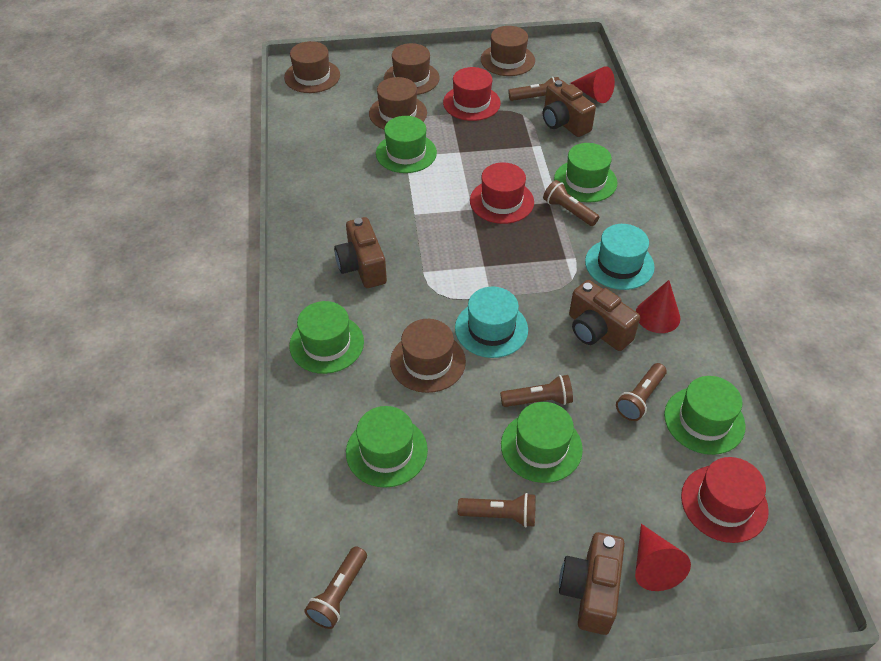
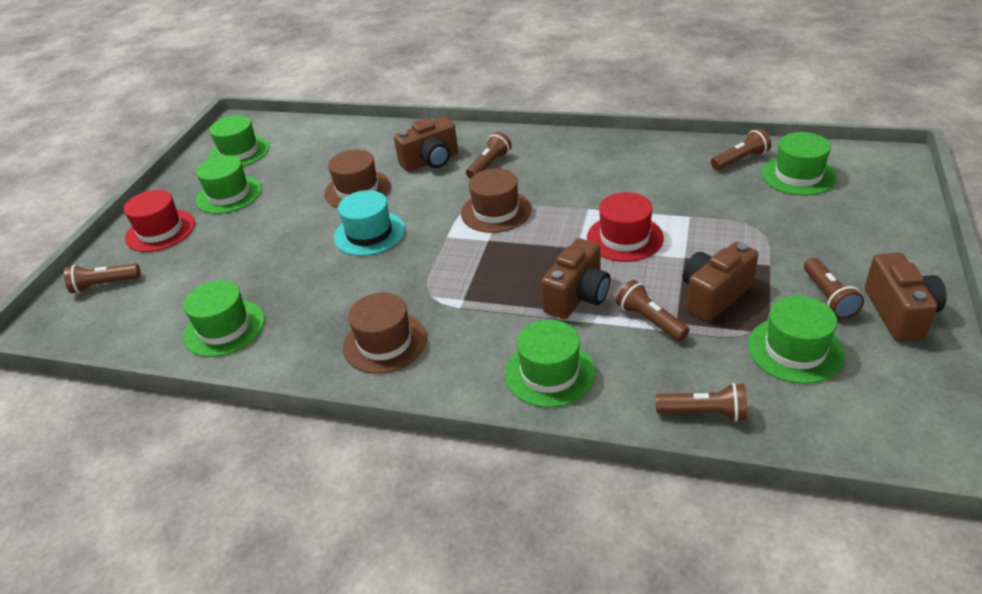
brown hat: 5 -> 3
red cone: 3 -> 0
red hat: 3 -> 2
turquoise hat: 2 -> 1

